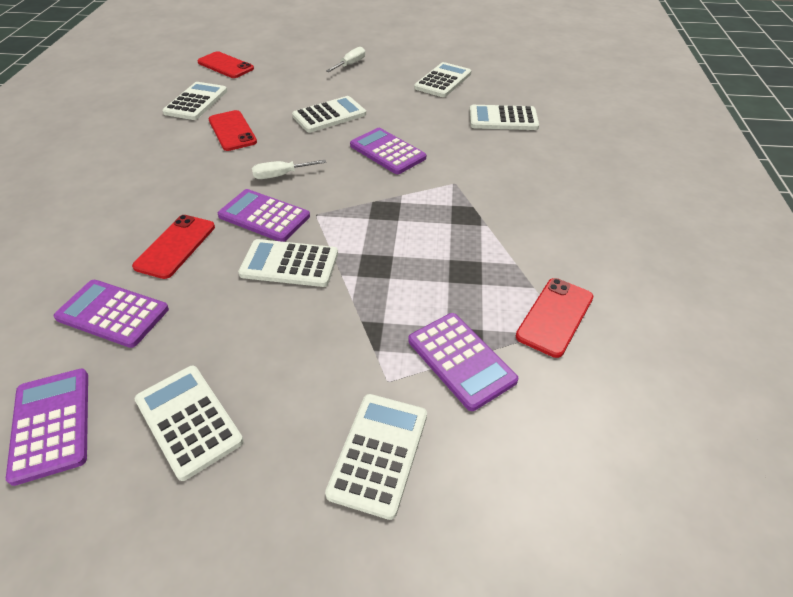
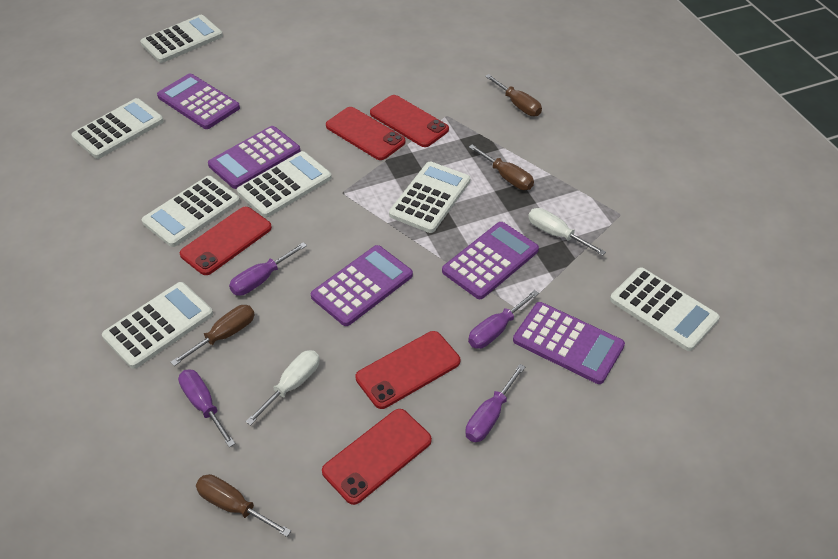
brown screwdriver: 0 -> 4
purple screwdriver: 0 -> 4
red phone: 4 -> 5

